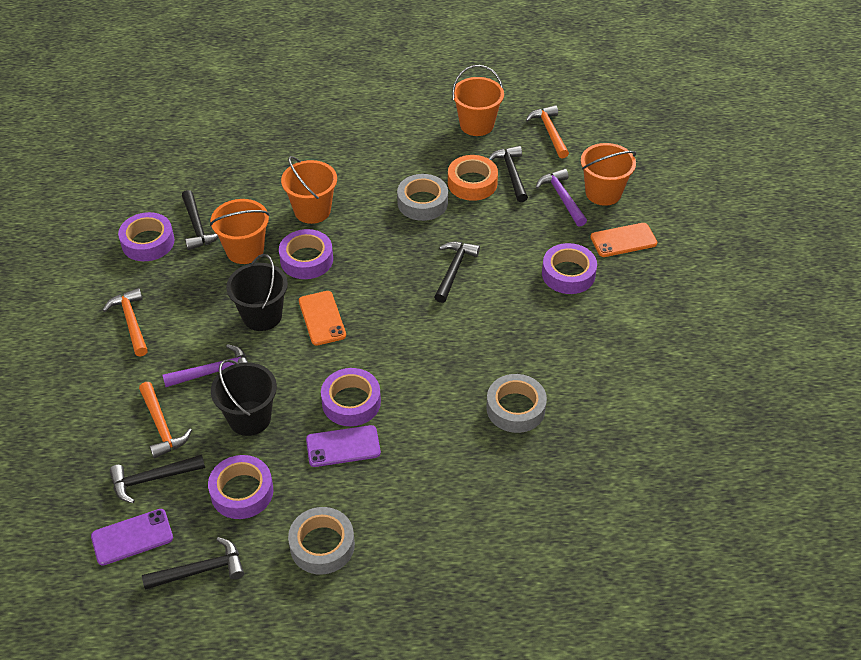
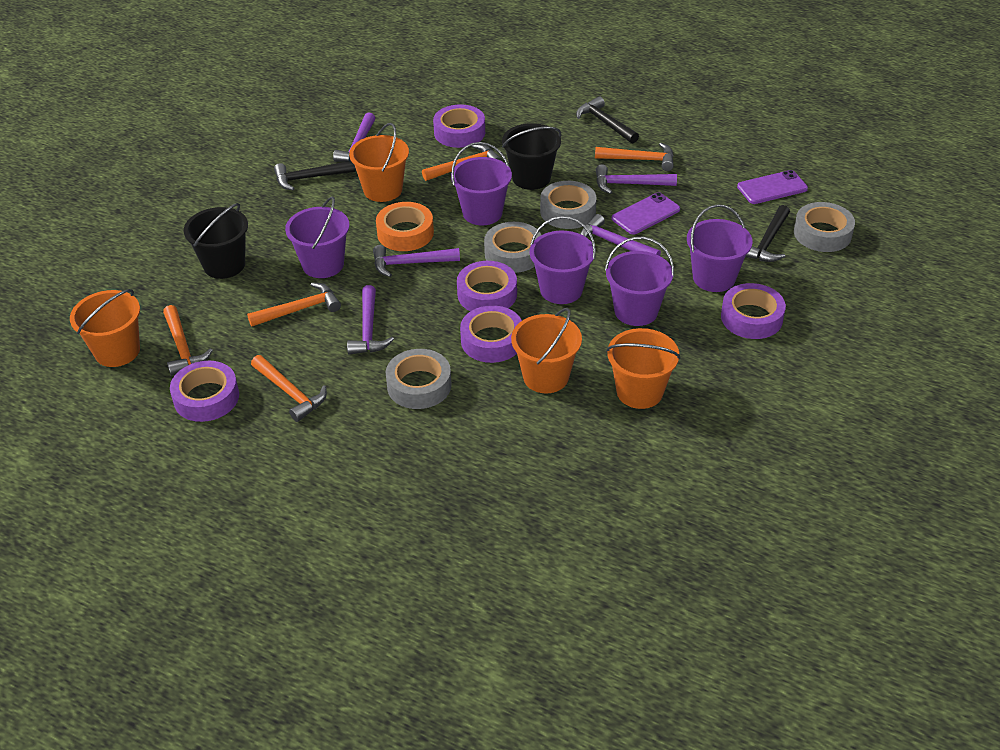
black hammer: 5 -> 3
grey tape: 3 -> 4
orange hammer: 3 -> 5
orange phone: 2 -> 0
purple bucket: 0 -> 5
purple hammer: 2 -> 5

